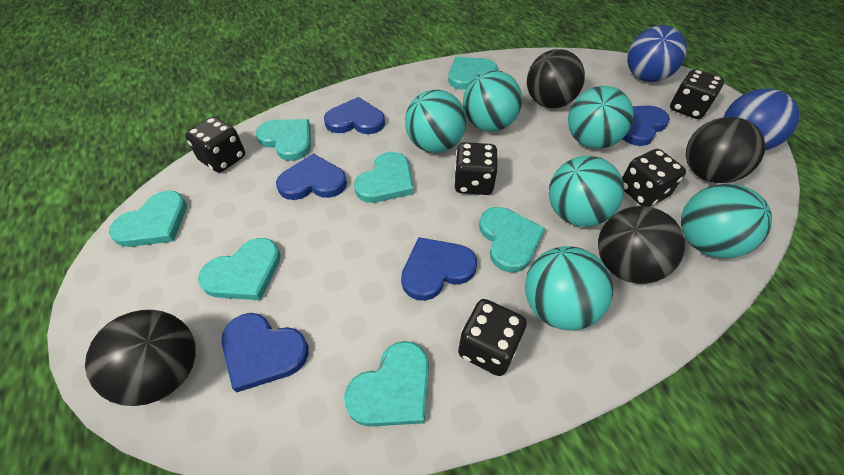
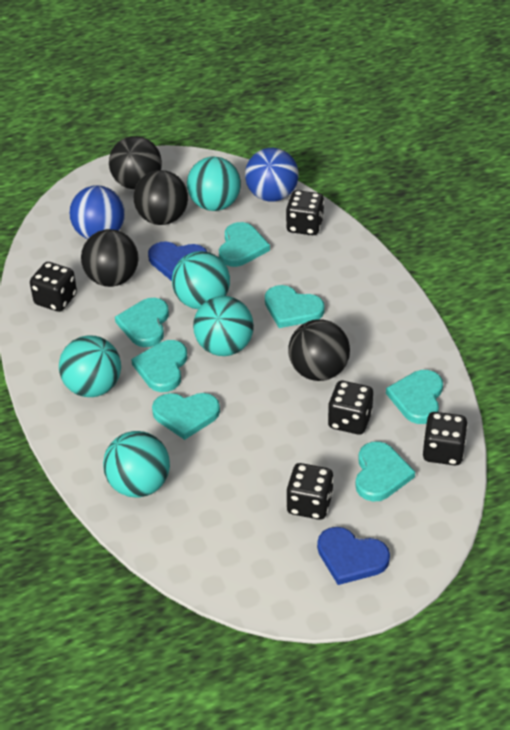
blue heart: 5 -> 2
turquoise ball: 6 -> 5

